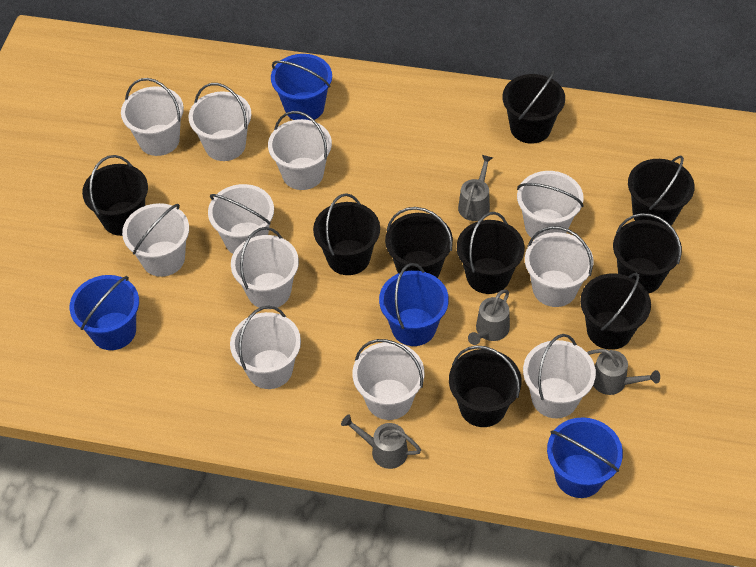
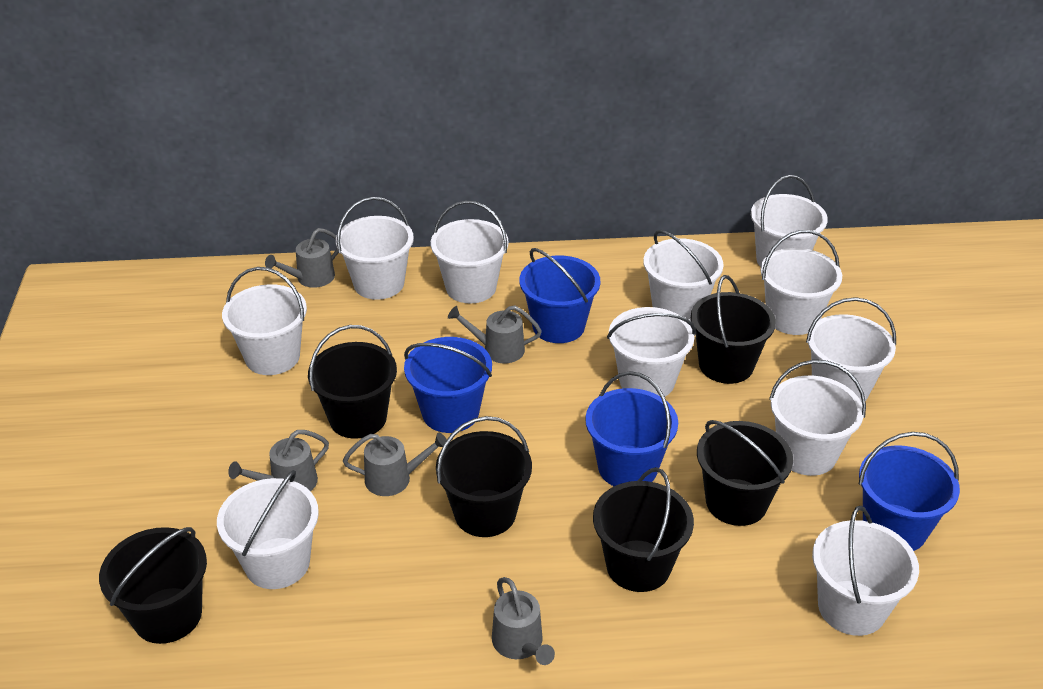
black bucket: 9 -> 6
grey watering can: 4 -> 5

